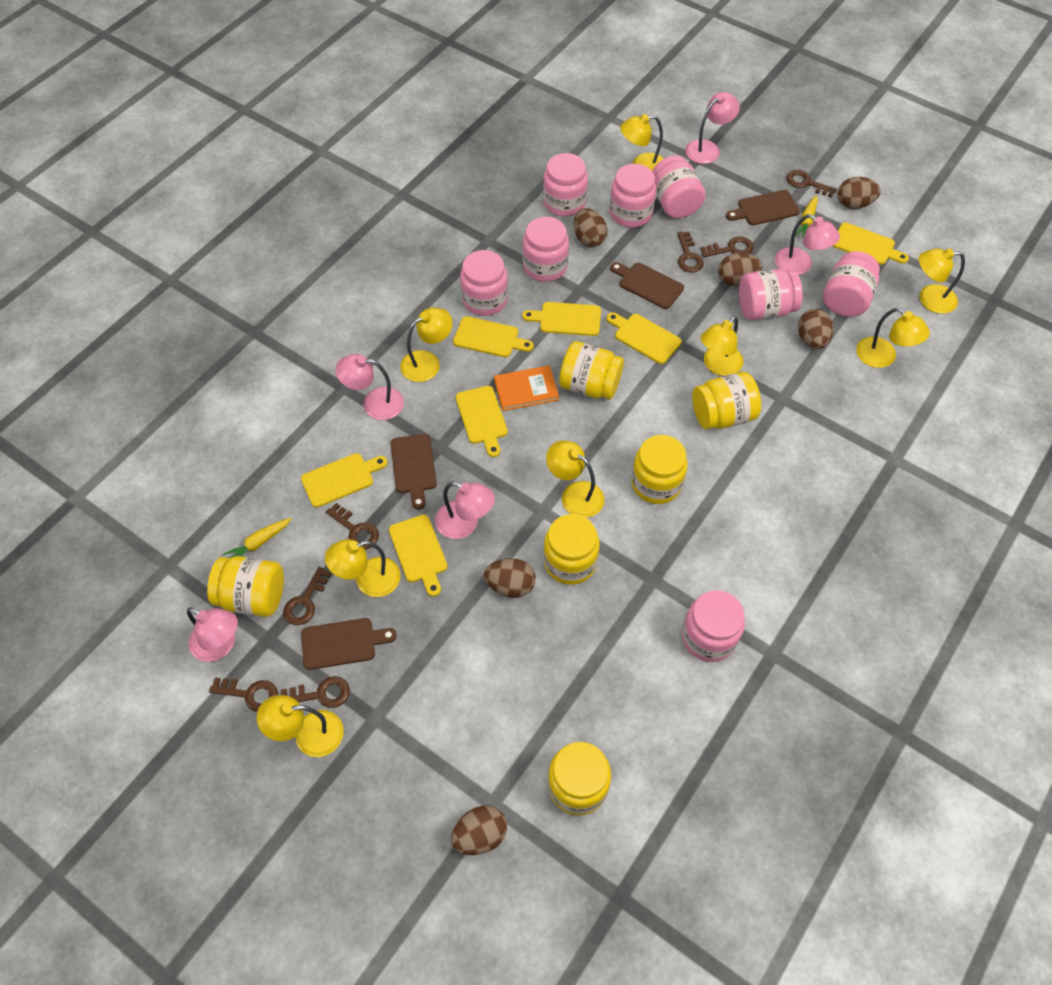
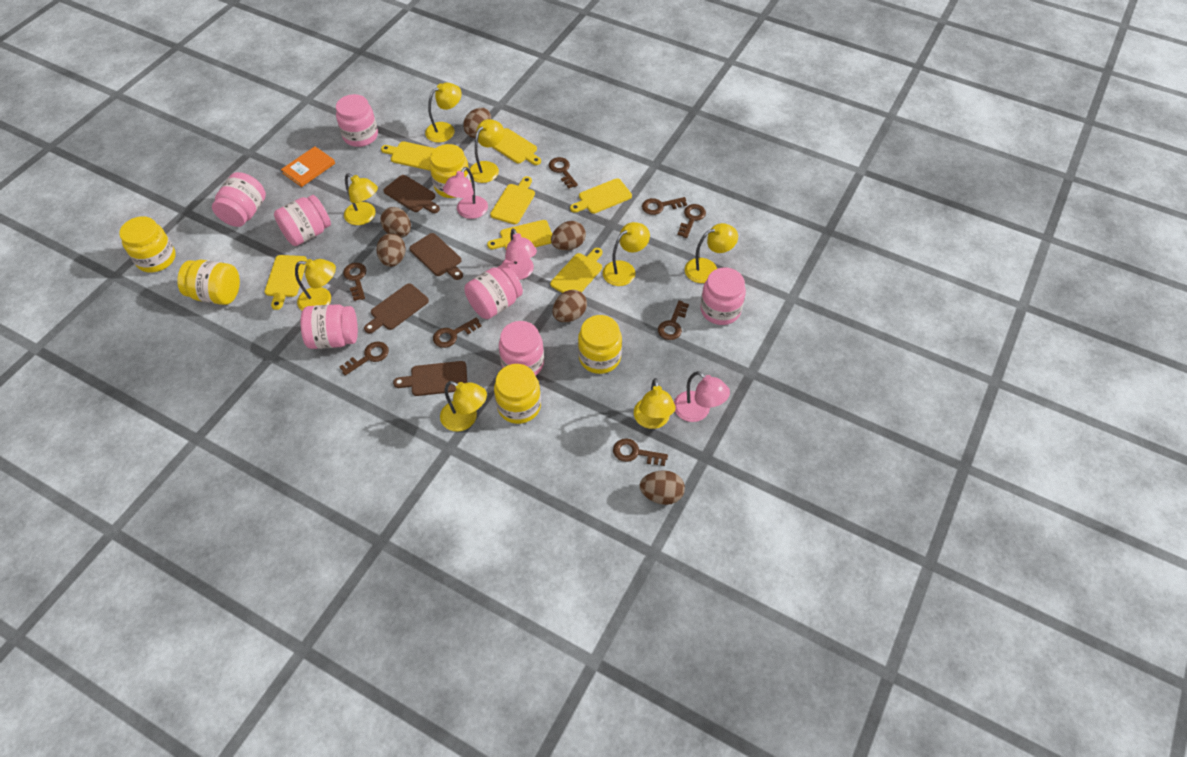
brown key: 7 -> 8
pink jar: 8 -> 7
pink lamp: 5 -> 3
yellow carrot: 2 -> 0
yellow jar: 6 -> 5

